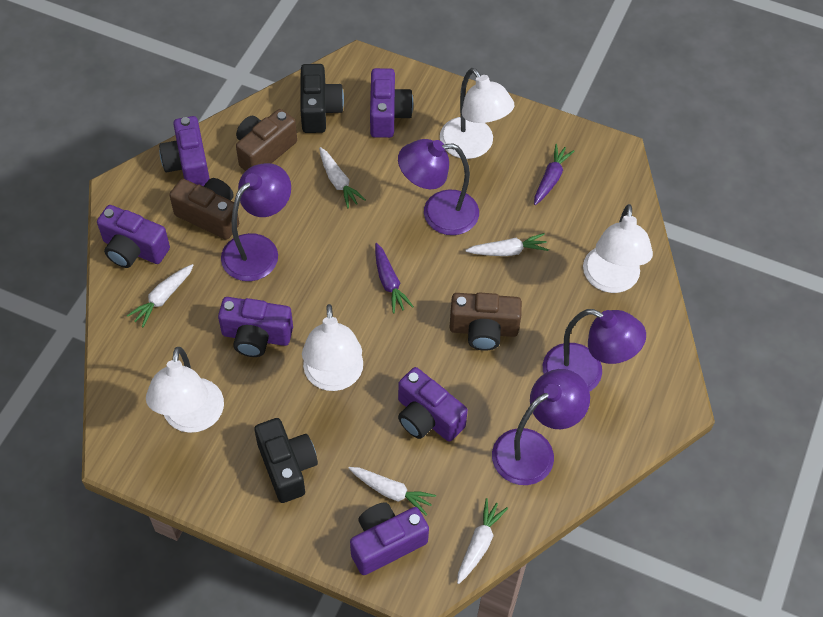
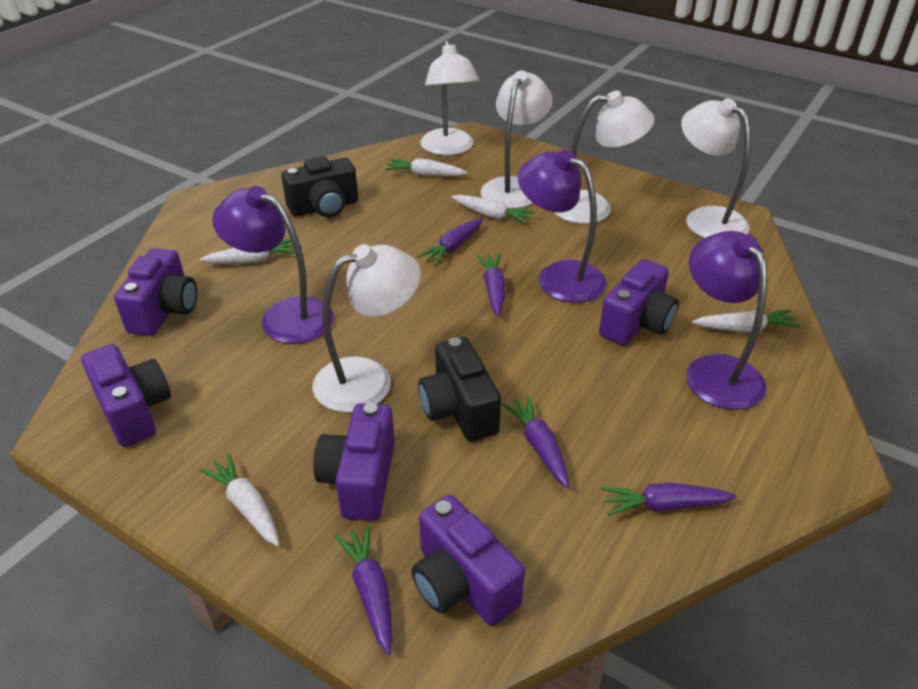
brown camera: 3 -> 0
purple camera: 6 -> 5
purple carrot: 2 -> 5
purple lamp: 4 -> 3
white lamp: 4 -> 5

